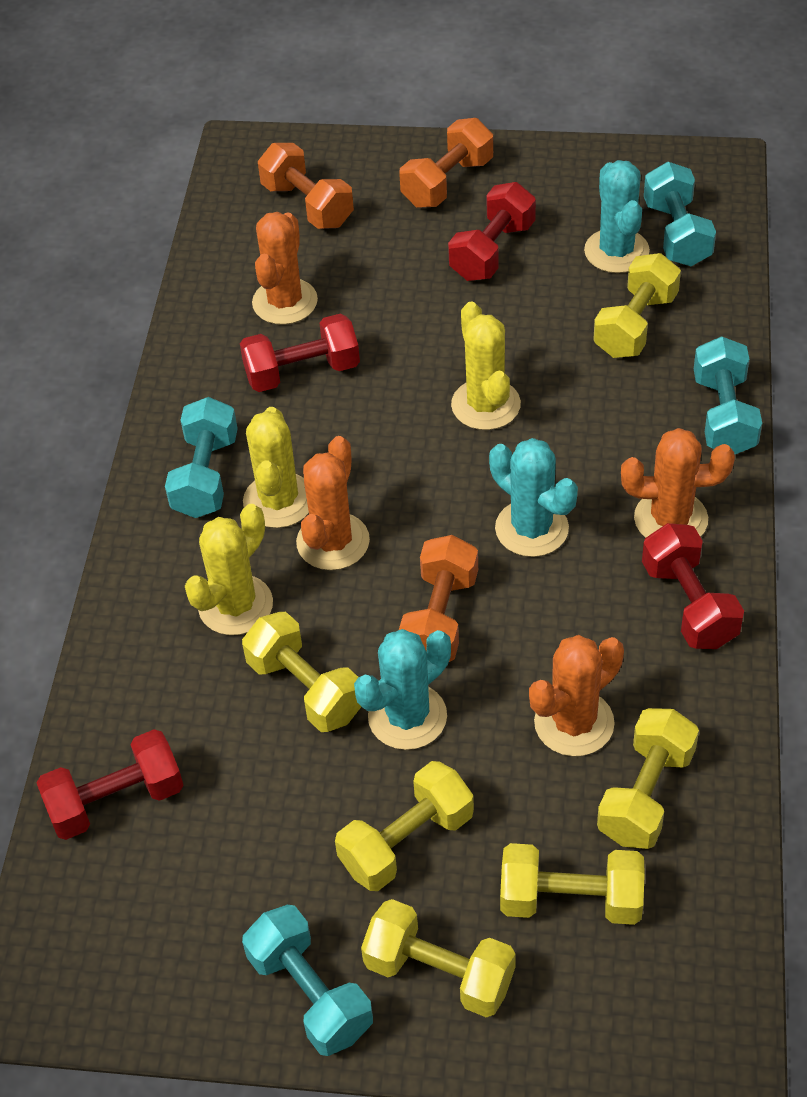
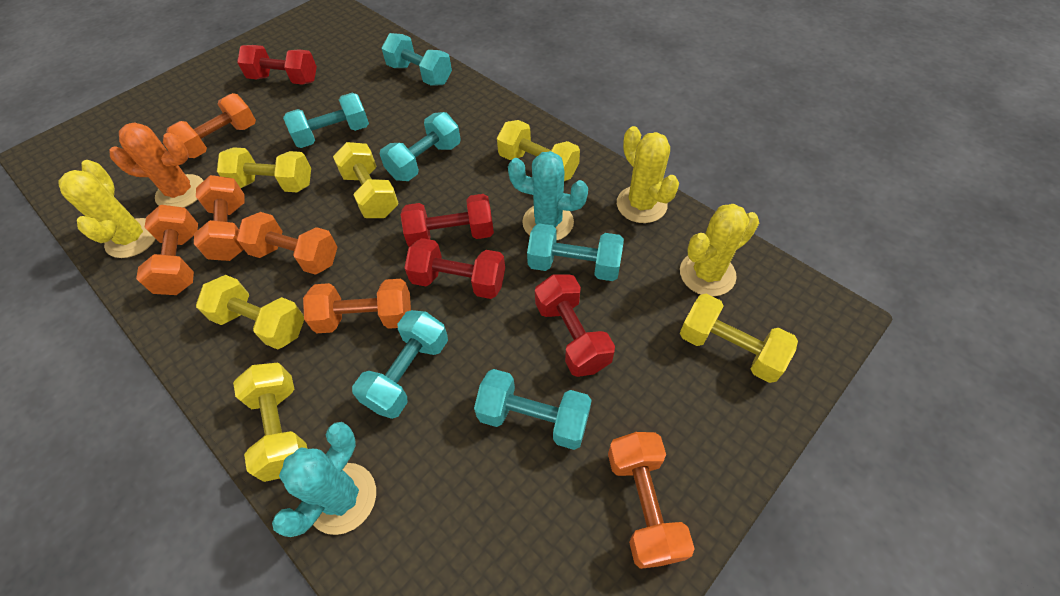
orange cactus: 4 -> 1
orange dumbbell: 3 -> 6
turquoise cactus: 3 -> 2
turquoise dumbbell: 4 -> 6

